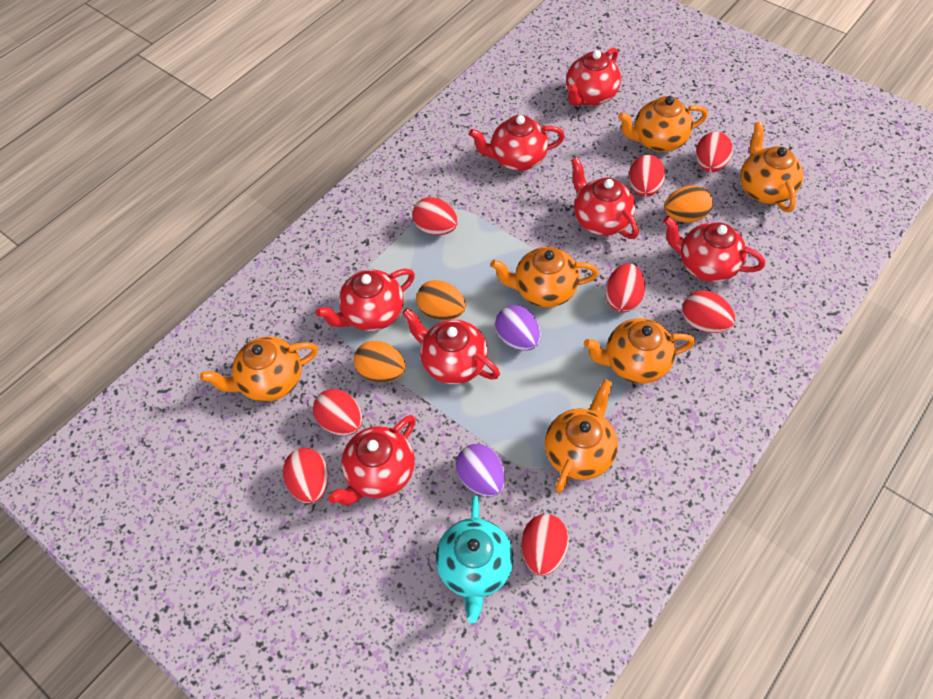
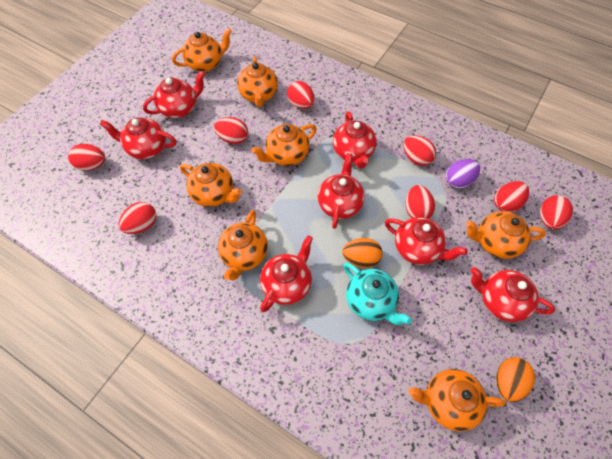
orange egg: 3 -> 2
orange teapot: 6 -> 7
purple egg: 2 -> 1

